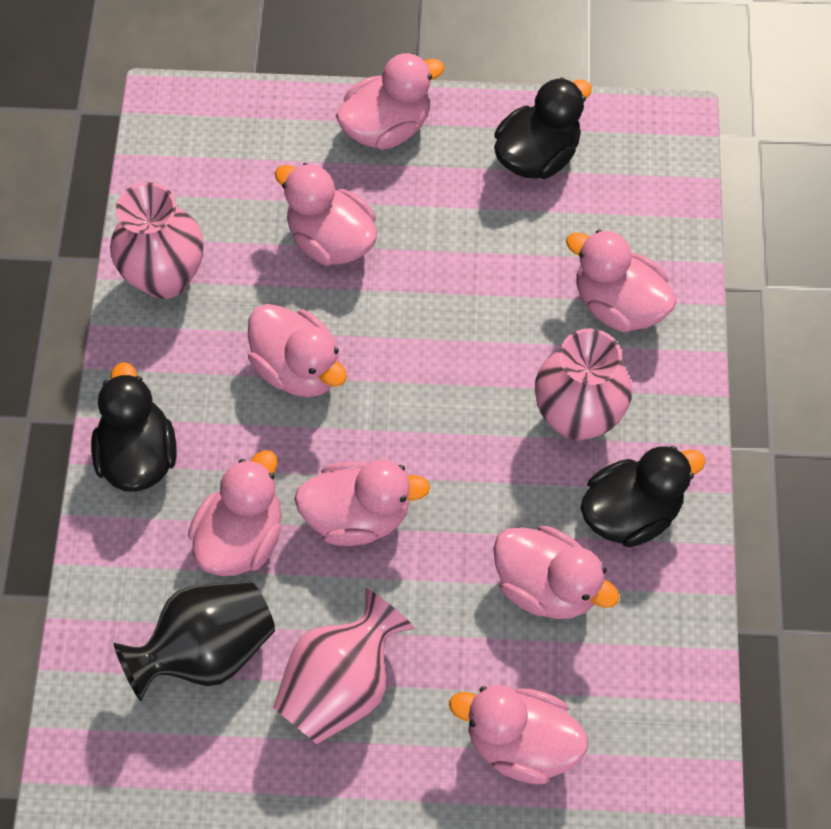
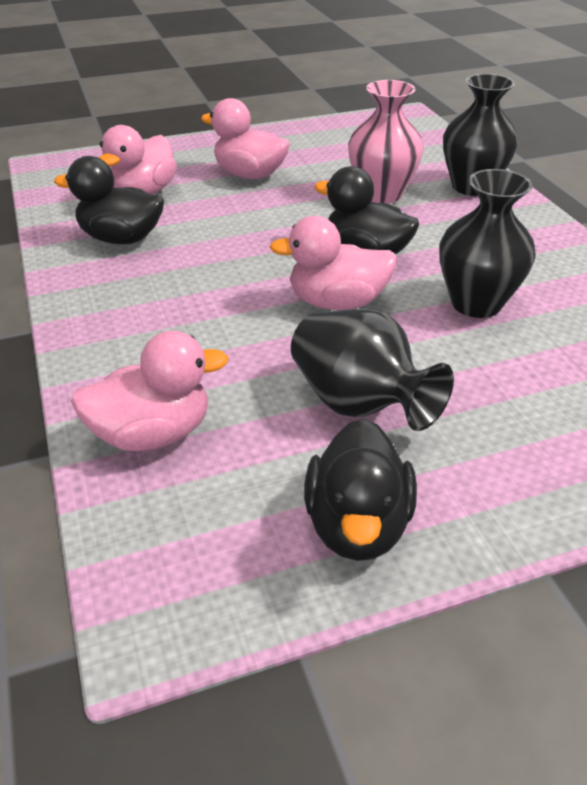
black vase: 1 -> 3
pink duck: 8 -> 4
pink vase: 3 -> 1

